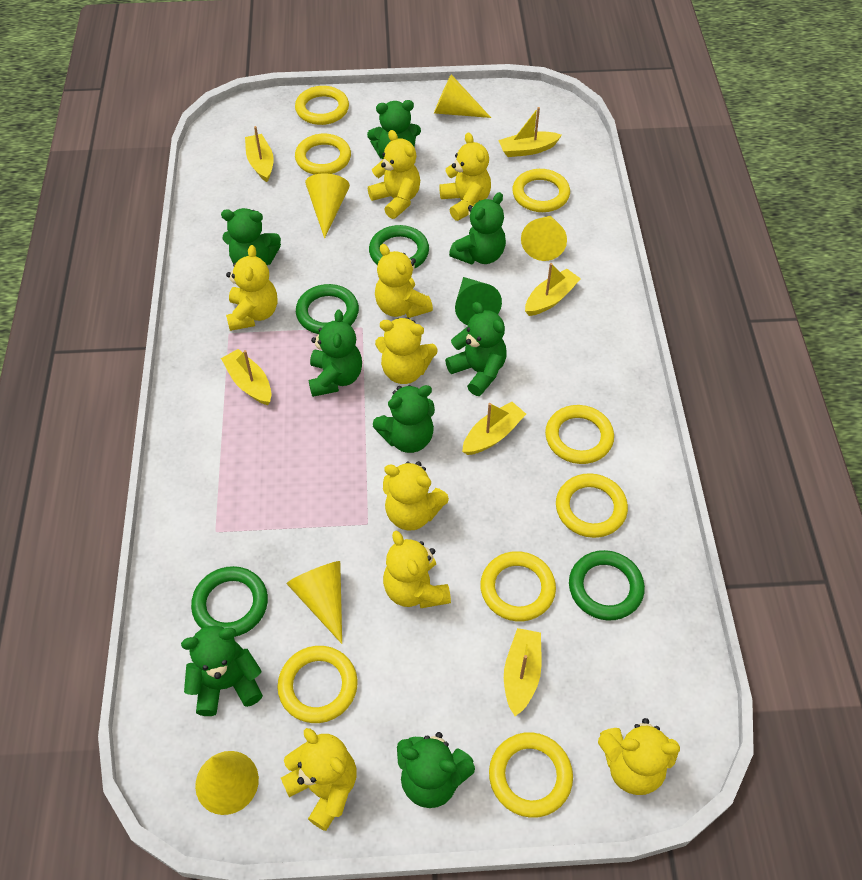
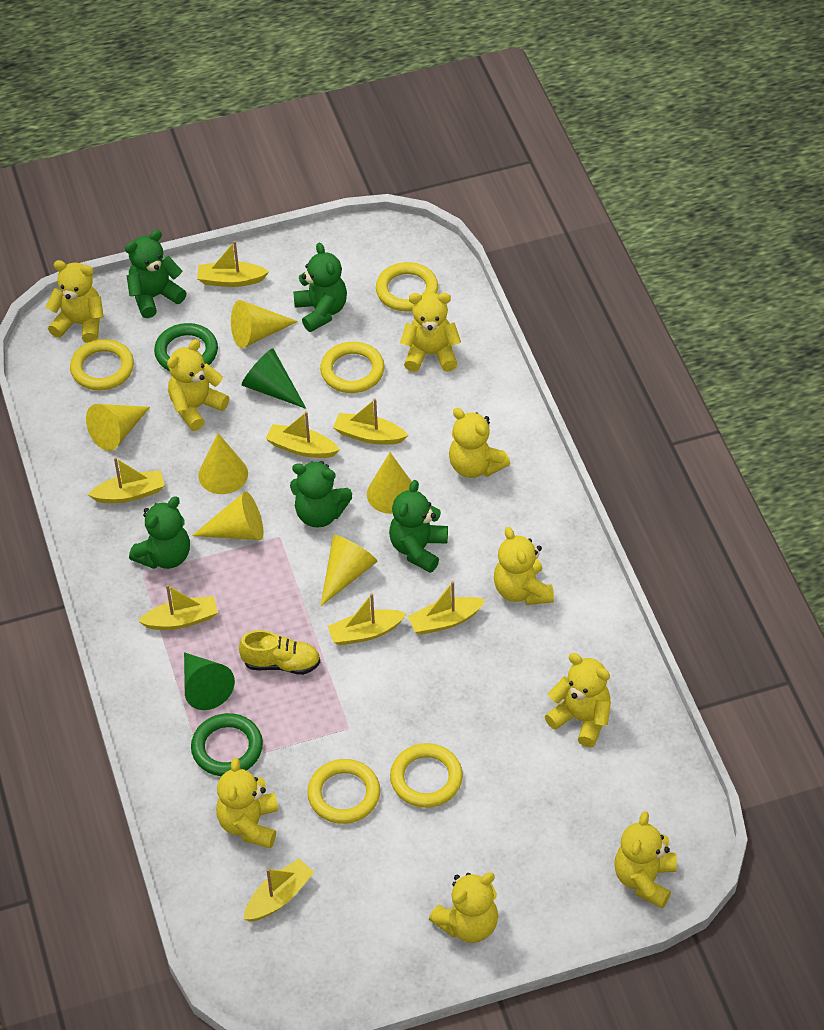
green cone: 1 -> 2
green ring: 4 -> 2
green teddy bear: 8 -> 5
yellow boat: 6 -> 8
yellow cone: 5 -> 6
yellow ring: 8 -> 5
yellow shoe: 0 -> 1

